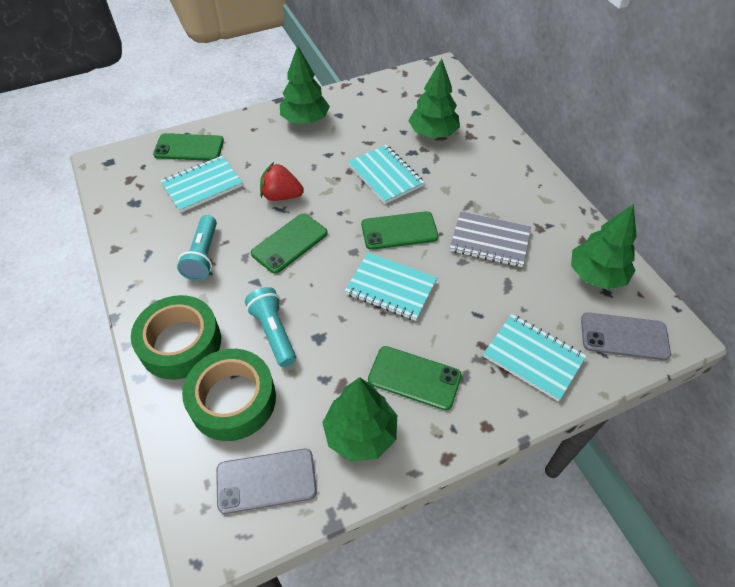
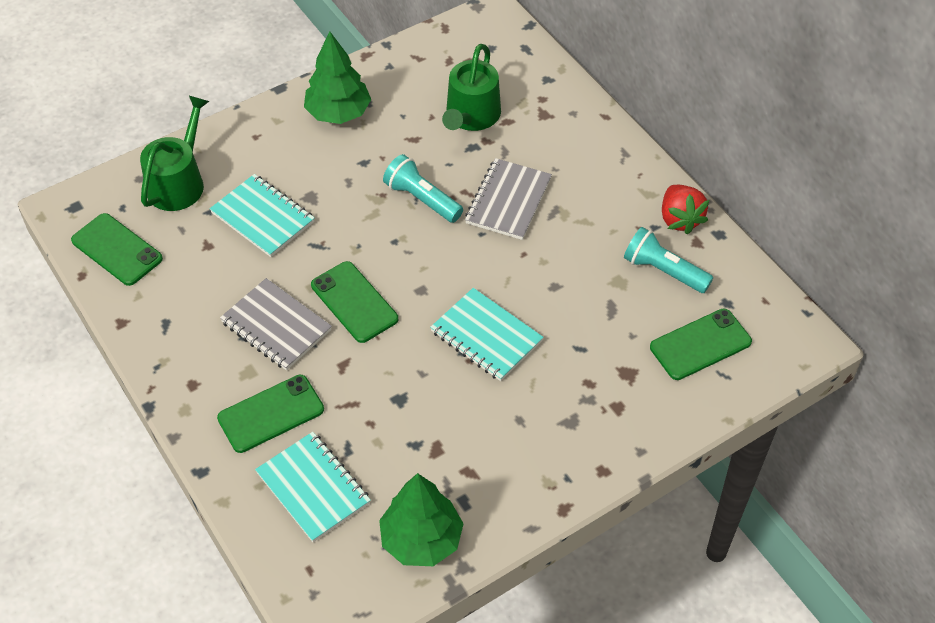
green tape: 2 -> 0
green tree: 4 -> 2
green watering can: 0 -> 2
grey notebook: 1 -> 2
grey phone: 2 -> 0
turquoise notebook: 4 -> 3

